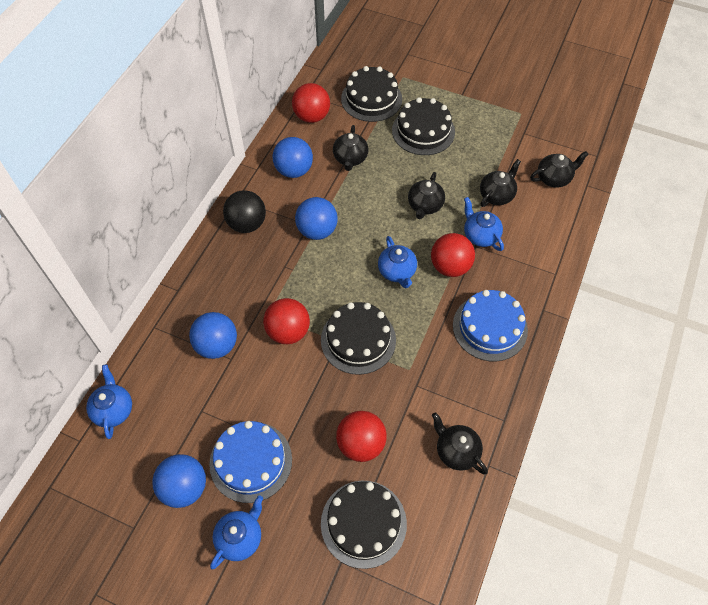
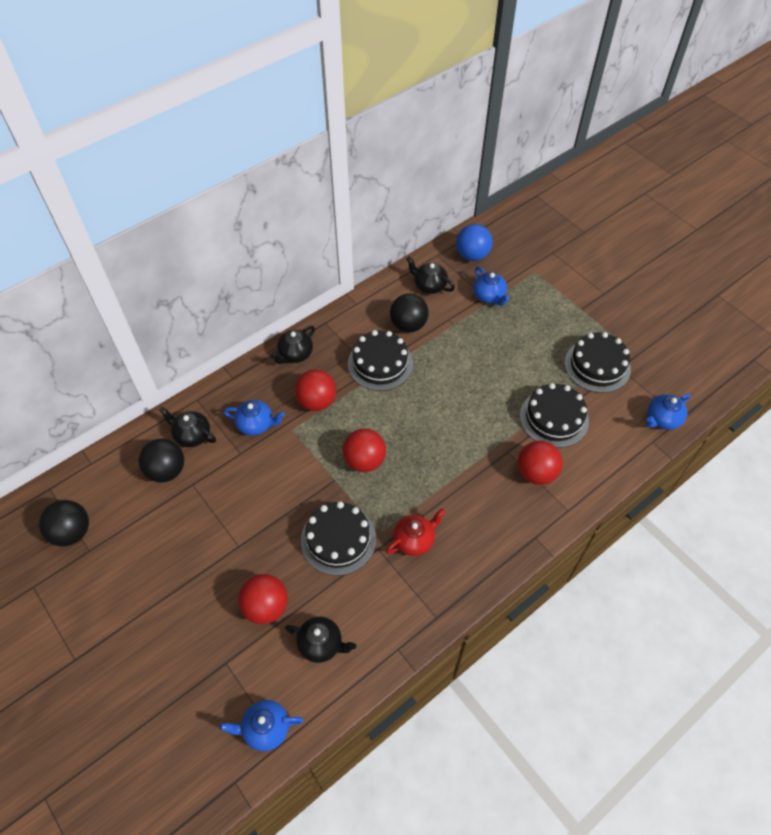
black ball: 1 -> 3
black teapot: 5 -> 4
blue ball: 4 -> 1
blue cake: 2 -> 0
red teapot: 0 -> 1

